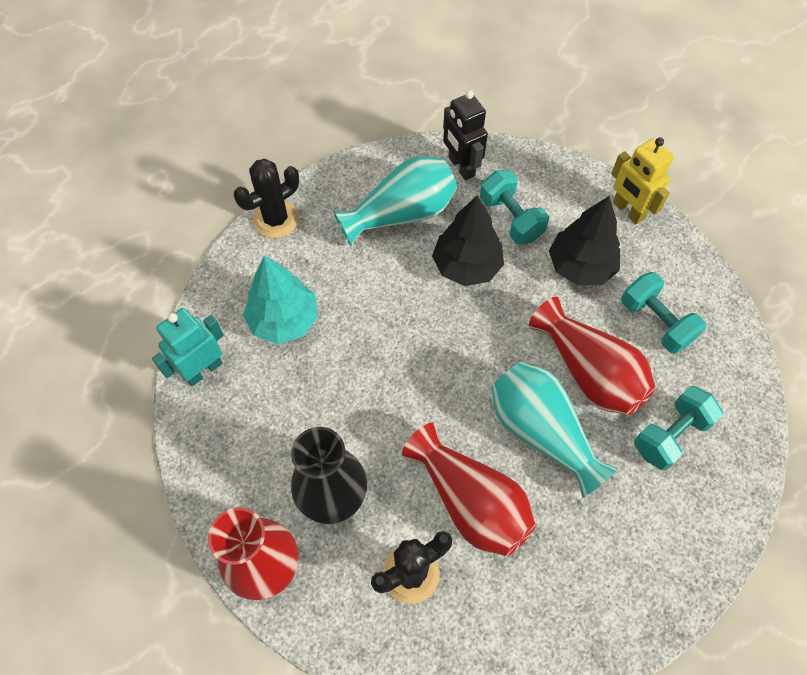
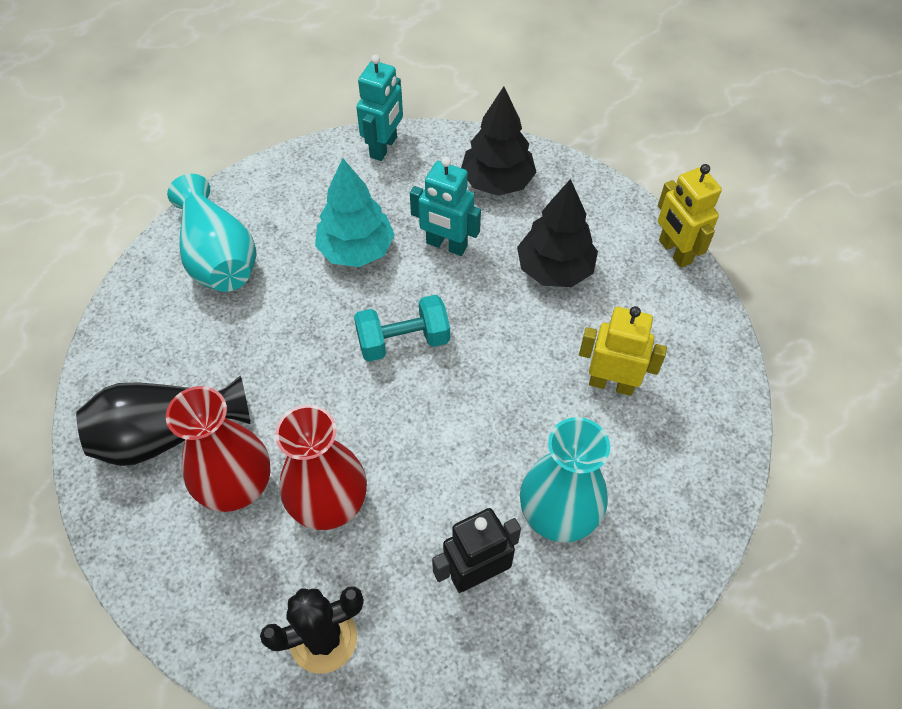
black cactus: 2 -> 1
red vase: 3 -> 2
turquoise dumbbell: 3 -> 1
turquoise robot: 1 -> 2
yellow robot: 1 -> 2

